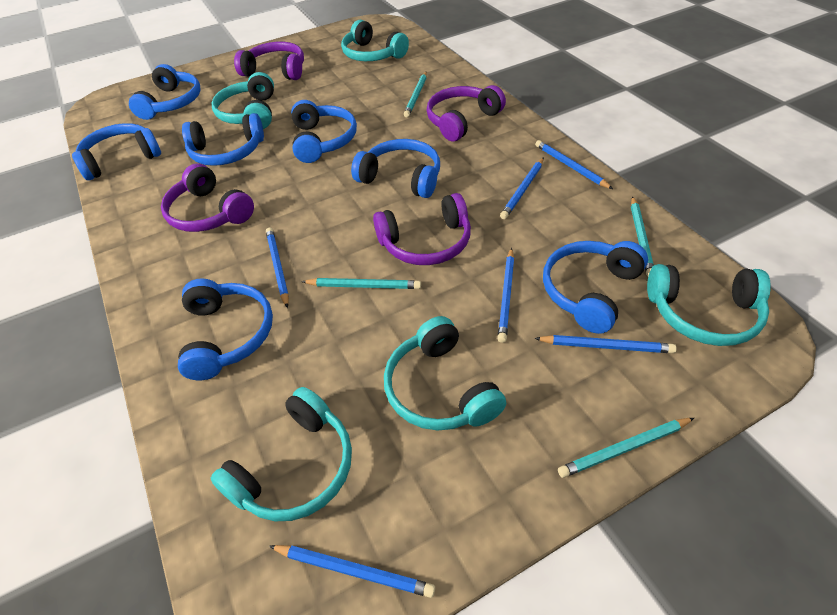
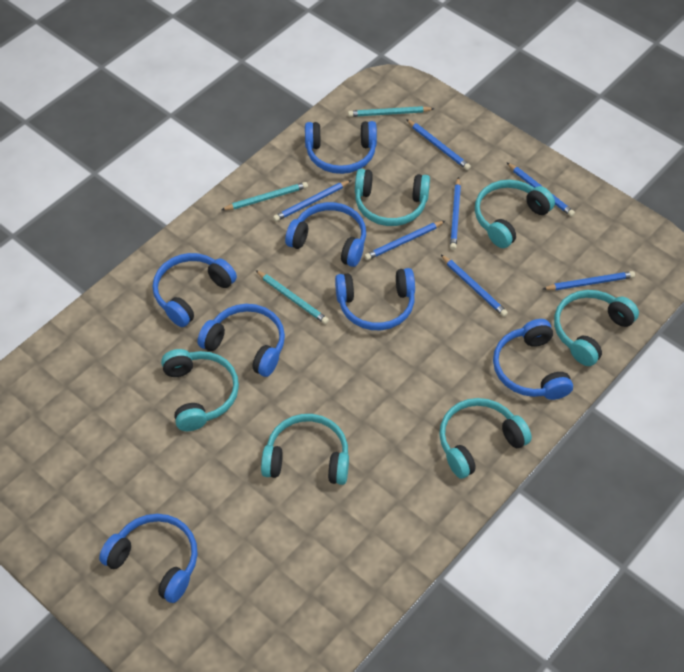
blue pencil: 6 -> 7
purple headphones: 4 -> 0
turquoise headphones: 5 -> 6
turquoise pencil: 4 -> 3

